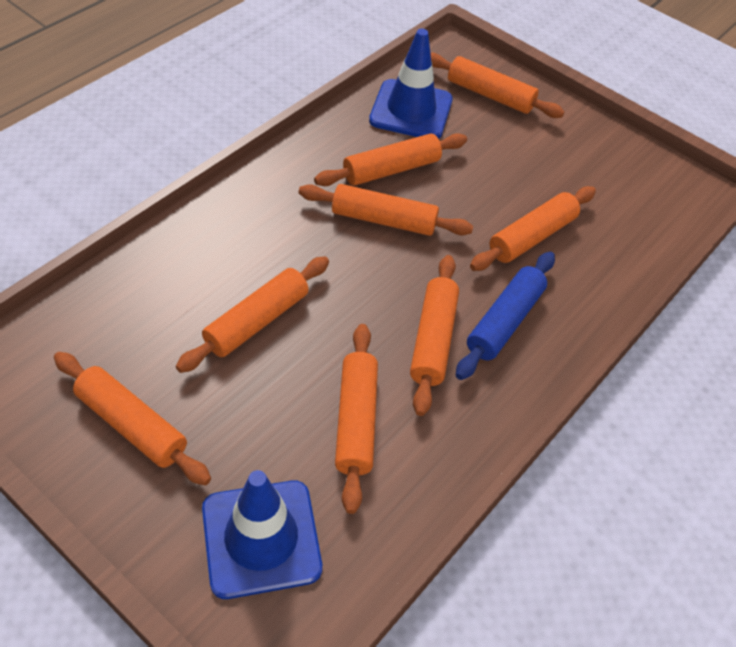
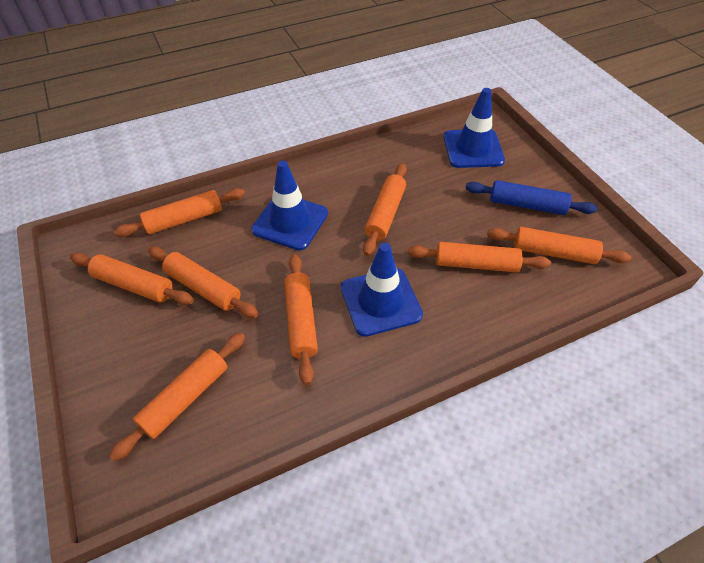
blue traffic cone: 2 -> 3

